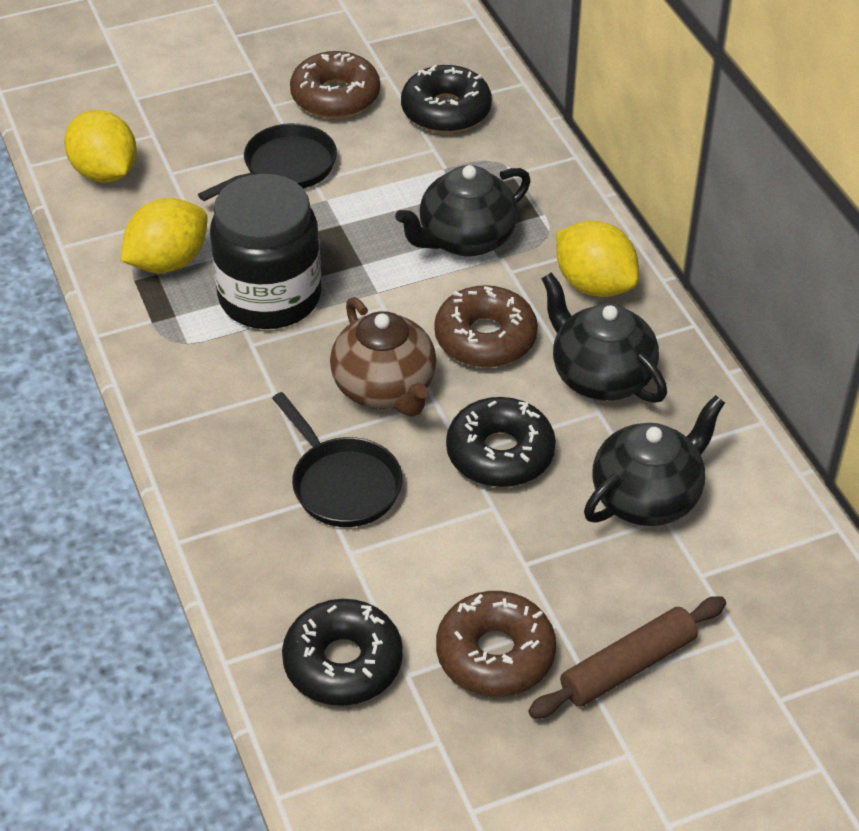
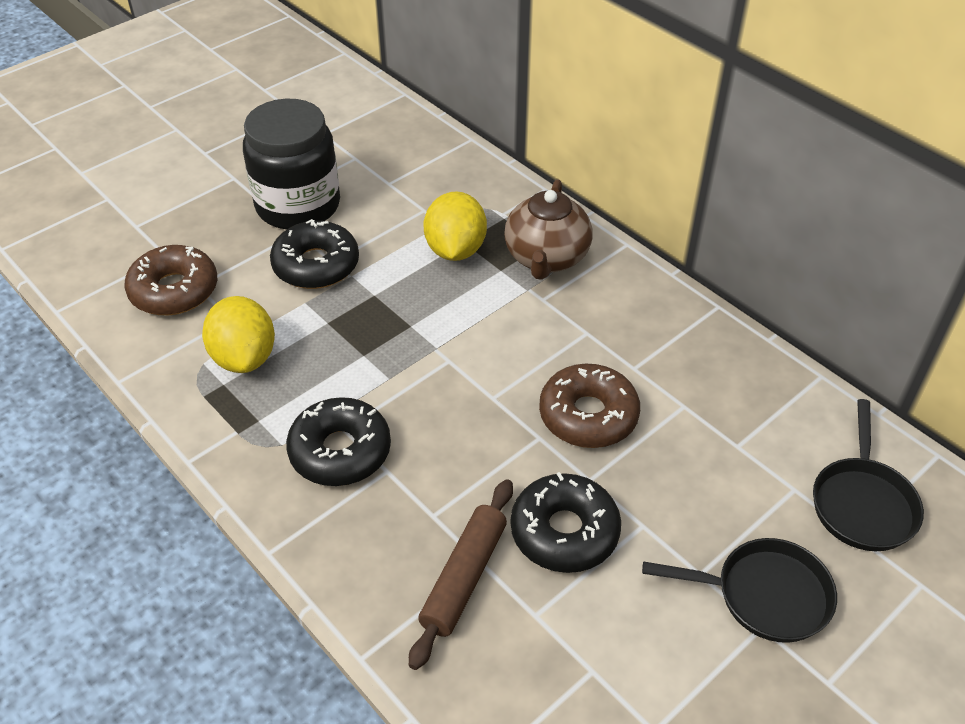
black teapot: 3 -> 0
brown donut: 3 -> 2
yellow lemon: 3 -> 2

